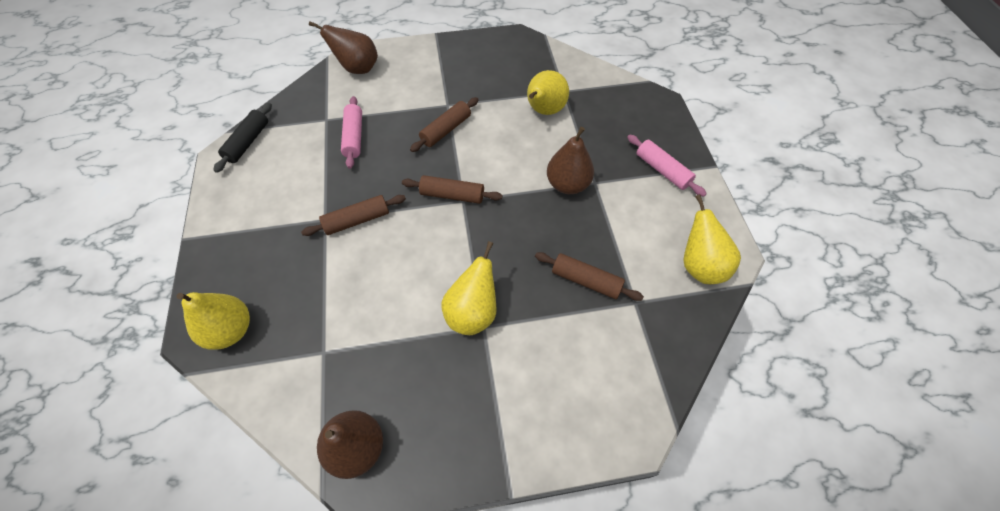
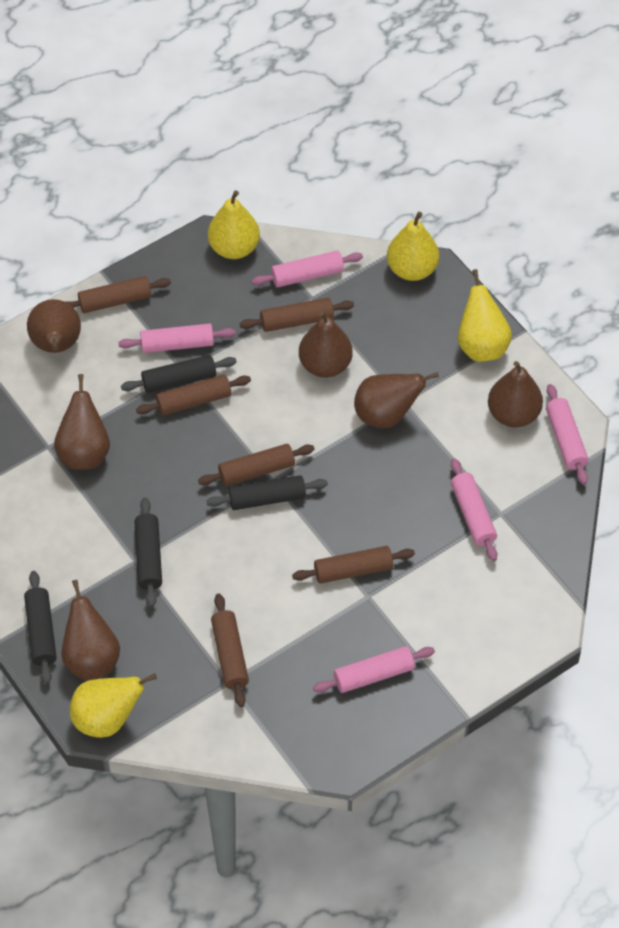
black rolling pin: 1 -> 4
brown pear: 3 -> 6
brown rolling pin: 4 -> 6
pink rolling pin: 2 -> 5

